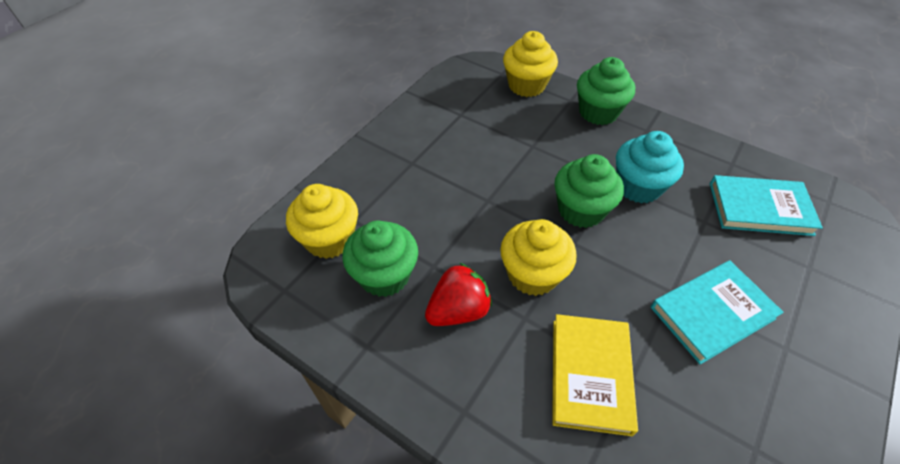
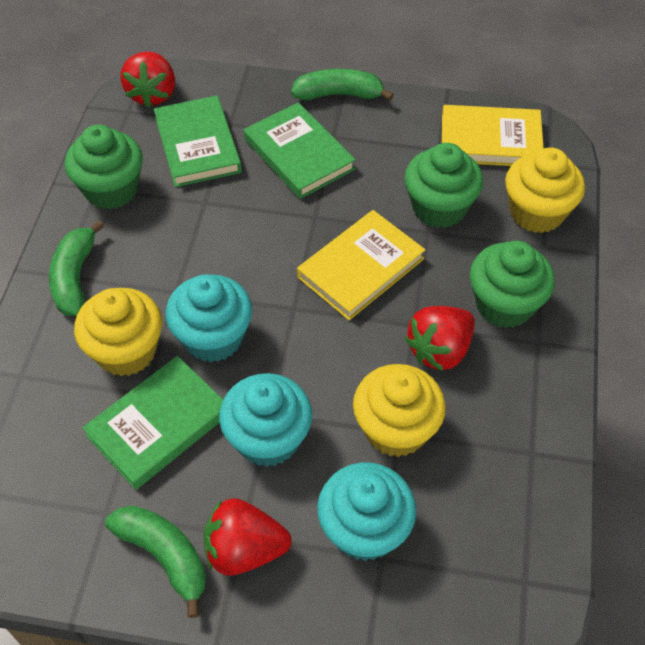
green banana: 0 -> 3
green book: 0 -> 3
red strawberry: 1 -> 3
turquoise book: 2 -> 0
turquoise cupcake: 1 -> 3
yellow book: 1 -> 2

